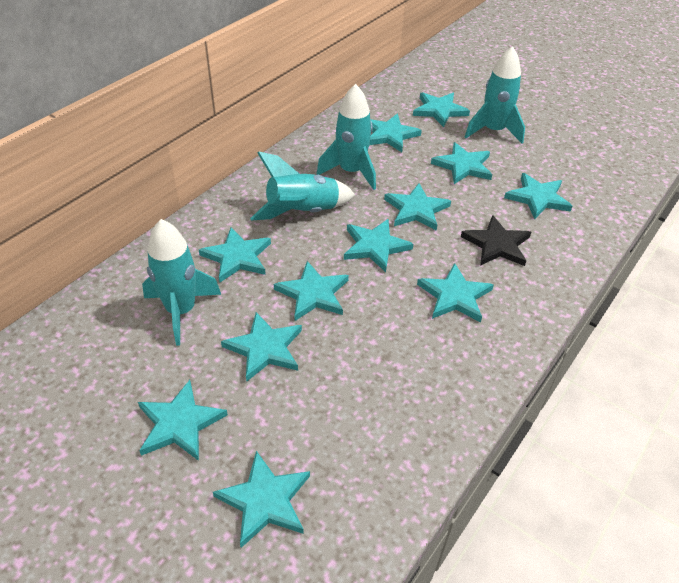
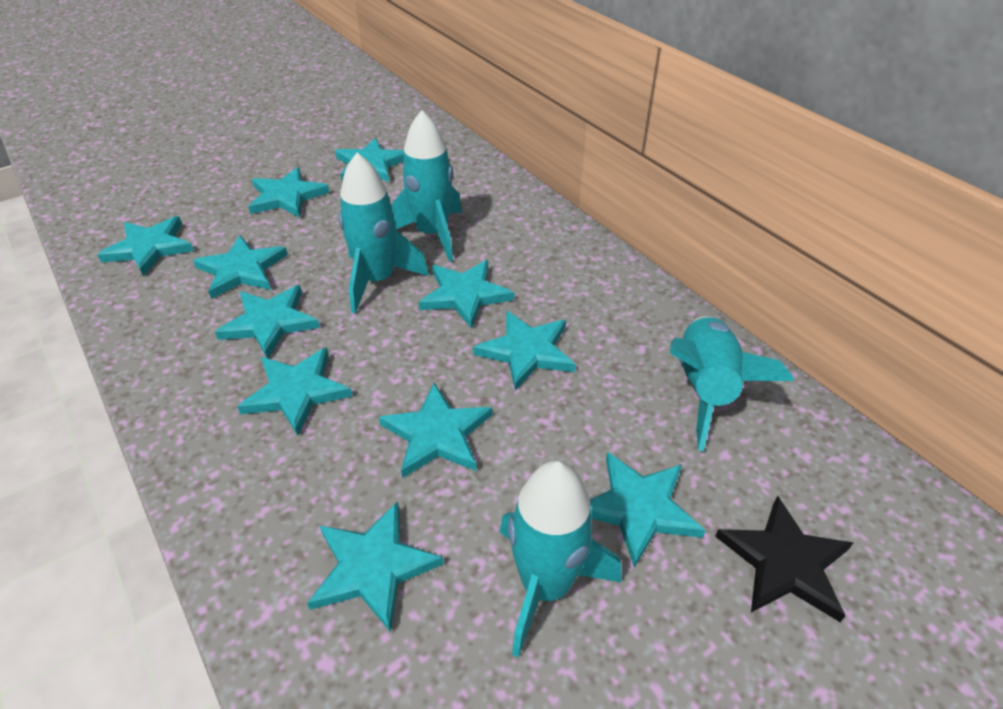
turquoise star: 12 -> 11

